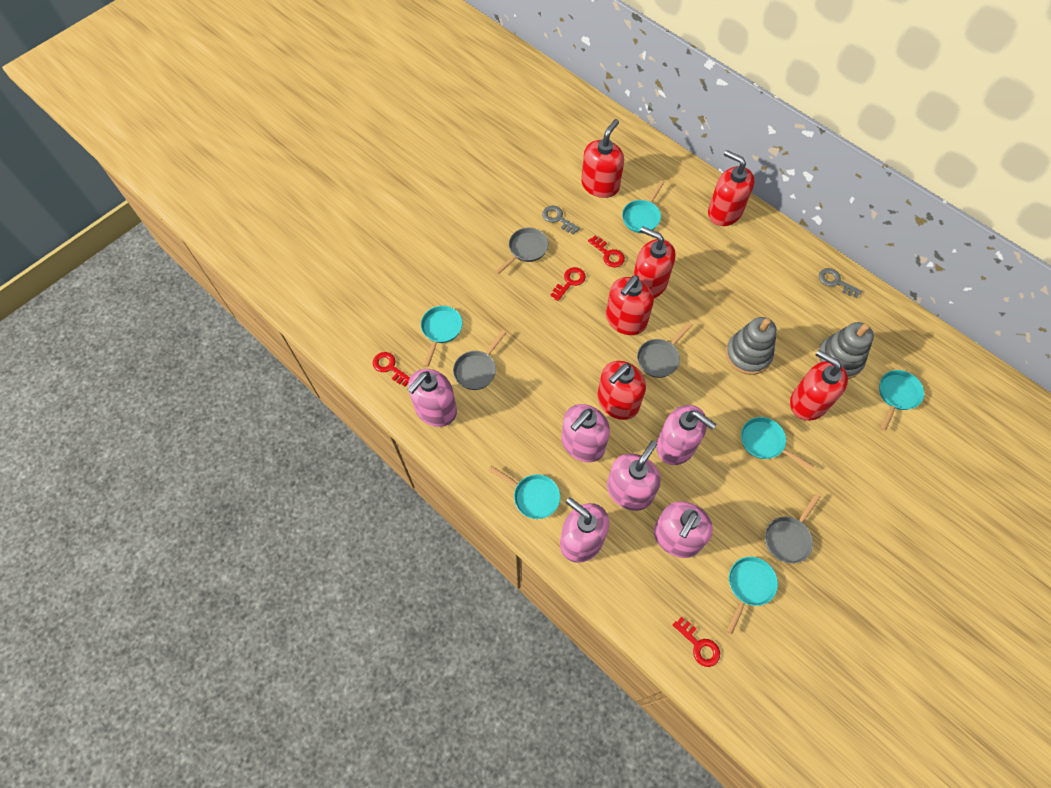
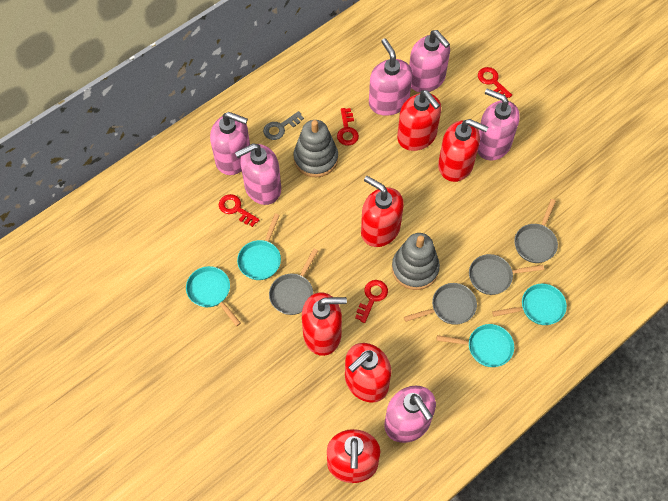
grey key: 2 -> 1
turquoise pan: 6 -> 4

